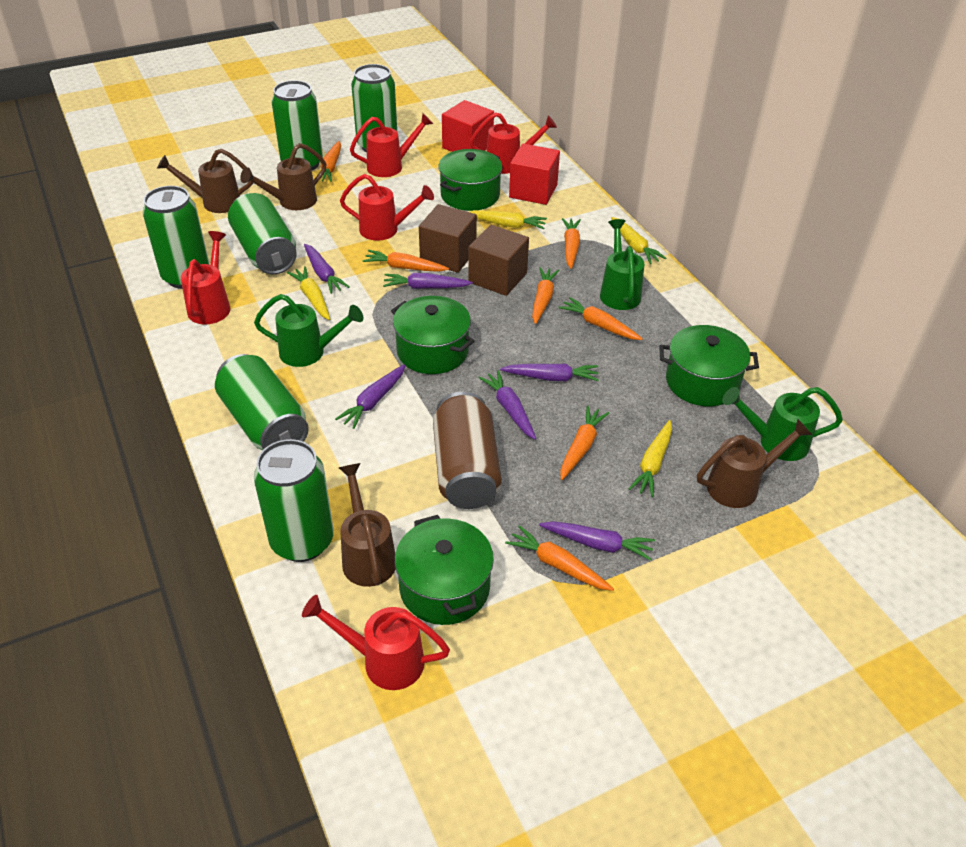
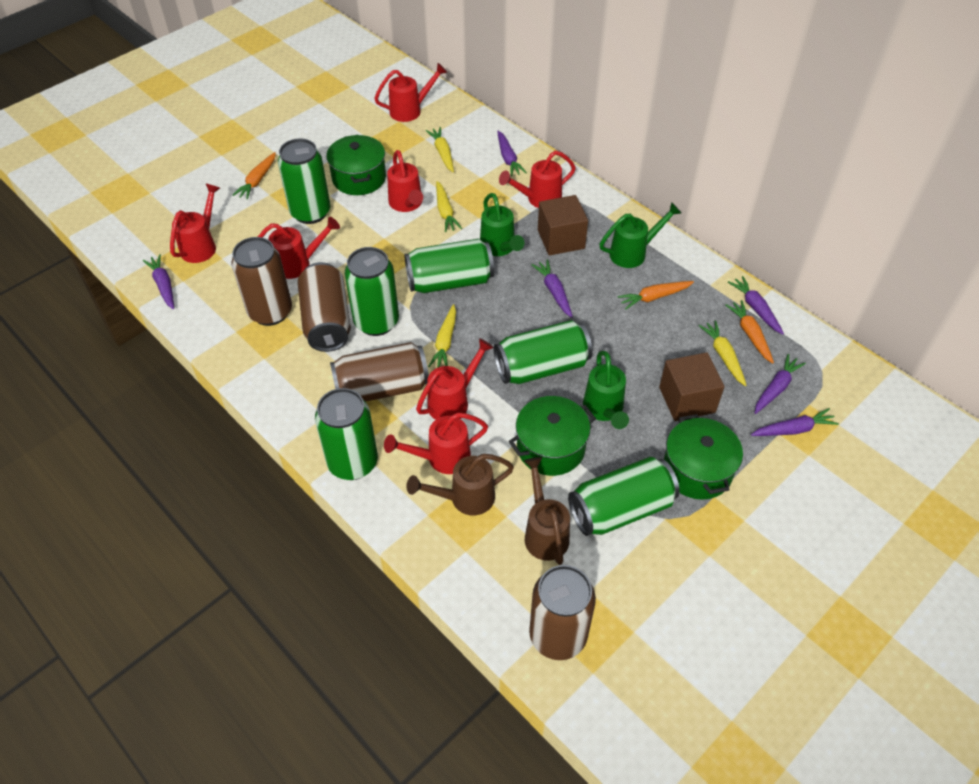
brown can: 1 -> 4
brown watering can: 4 -> 2
green pot: 4 -> 3
orange carrot: 7 -> 3
red cube: 2 -> 0
red watering can: 5 -> 7

